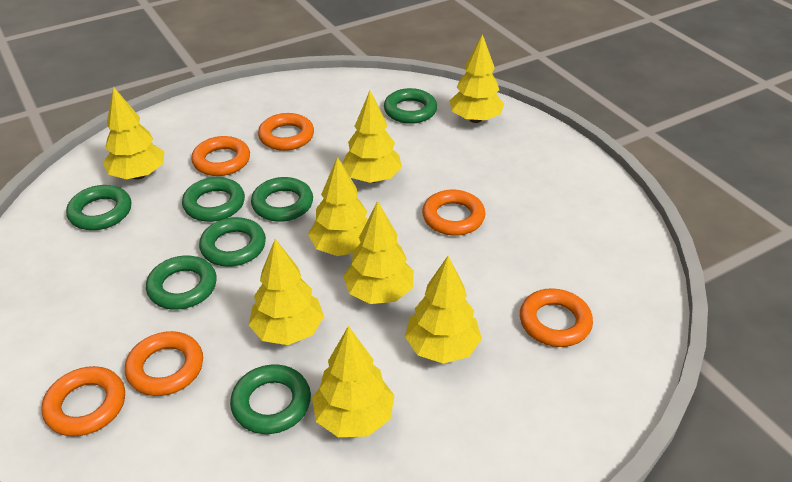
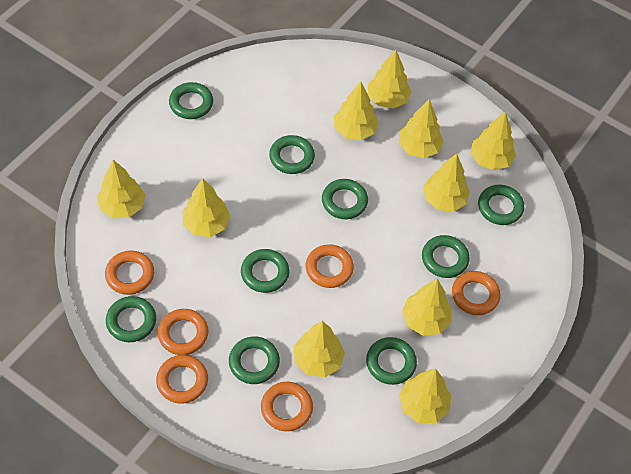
green ring: 7 -> 9
yellow tree: 8 -> 10

